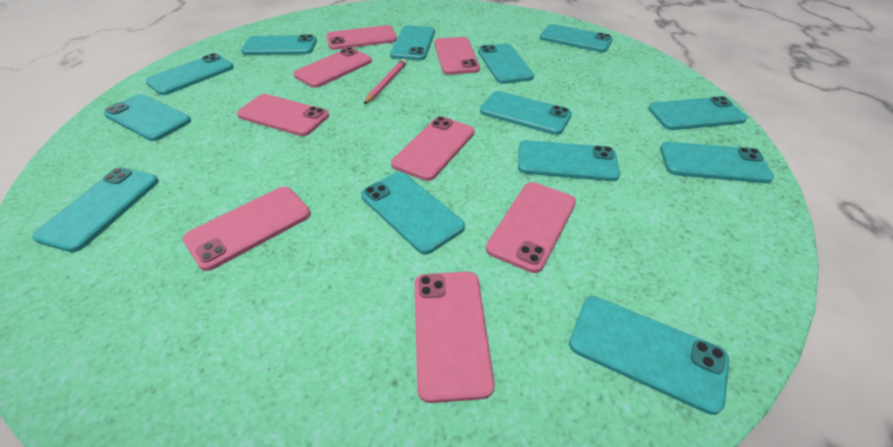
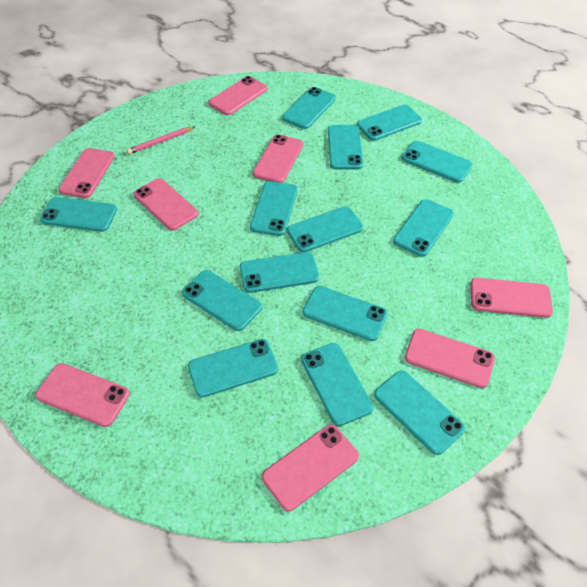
turquoise phone: 13 -> 14

